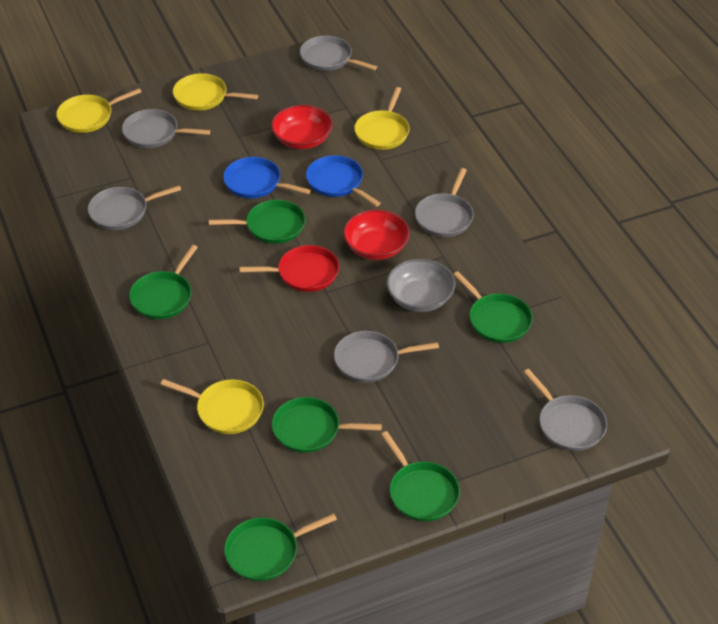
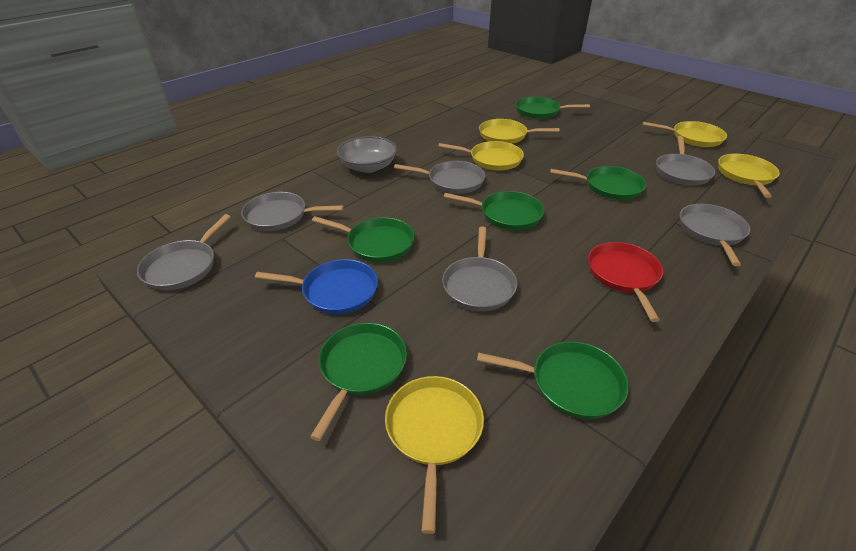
blue pan: 2 -> 1
red bowl: 2 -> 0
yellow pan: 4 -> 5

